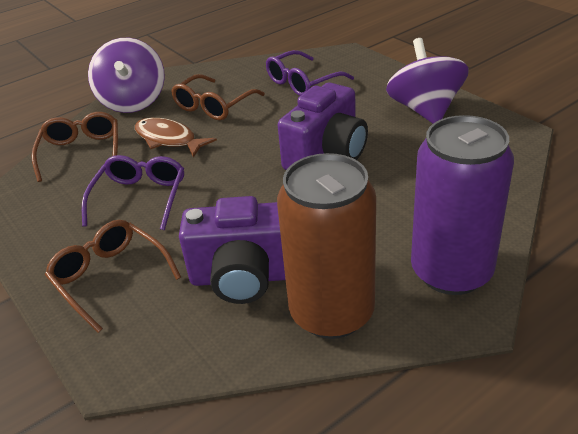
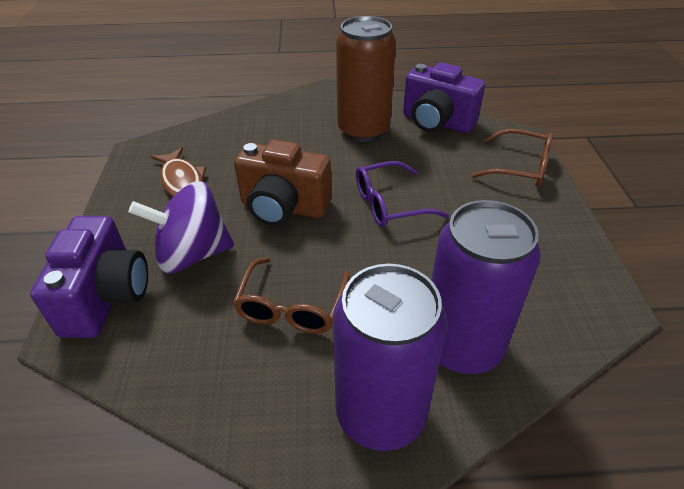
brown camera: 0 -> 1
brown glasses: 3 -> 2
purple can: 1 -> 2
purple glasses: 2 -> 1
purple spinning top: 2 -> 1

